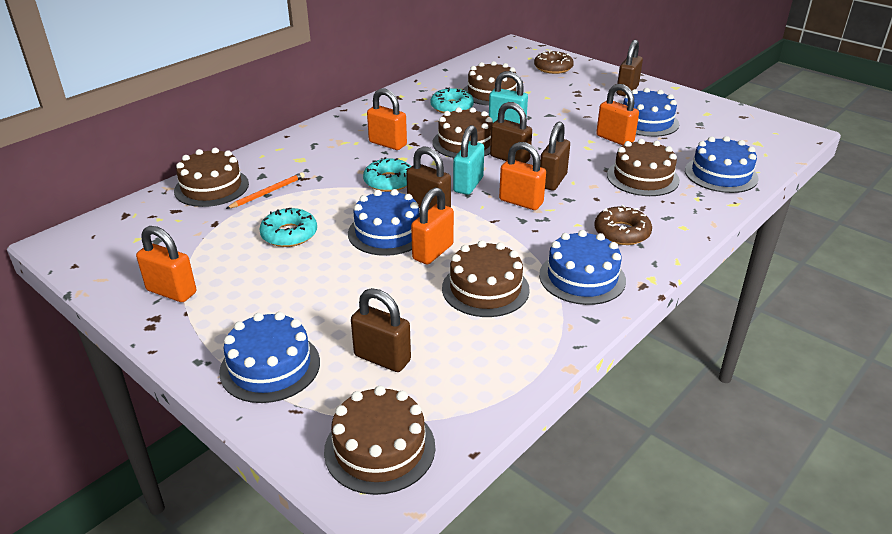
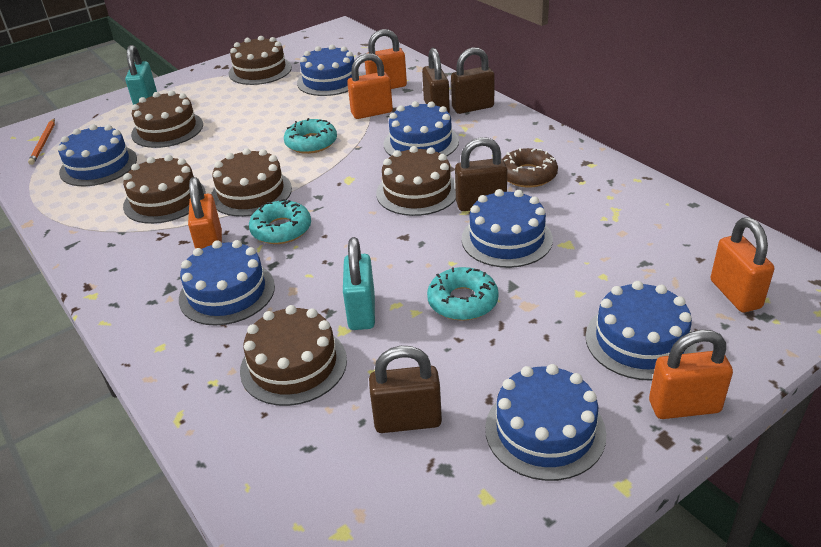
blue cake: 5 -> 7
brown donut: 2 -> 1
brown padlock: 5 -> 4

